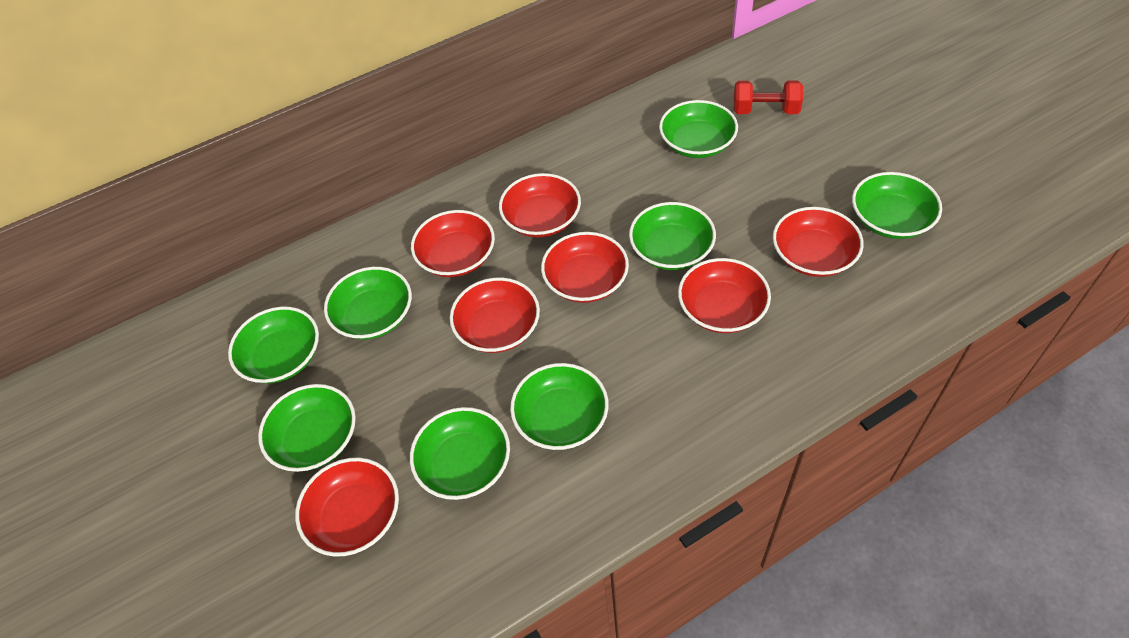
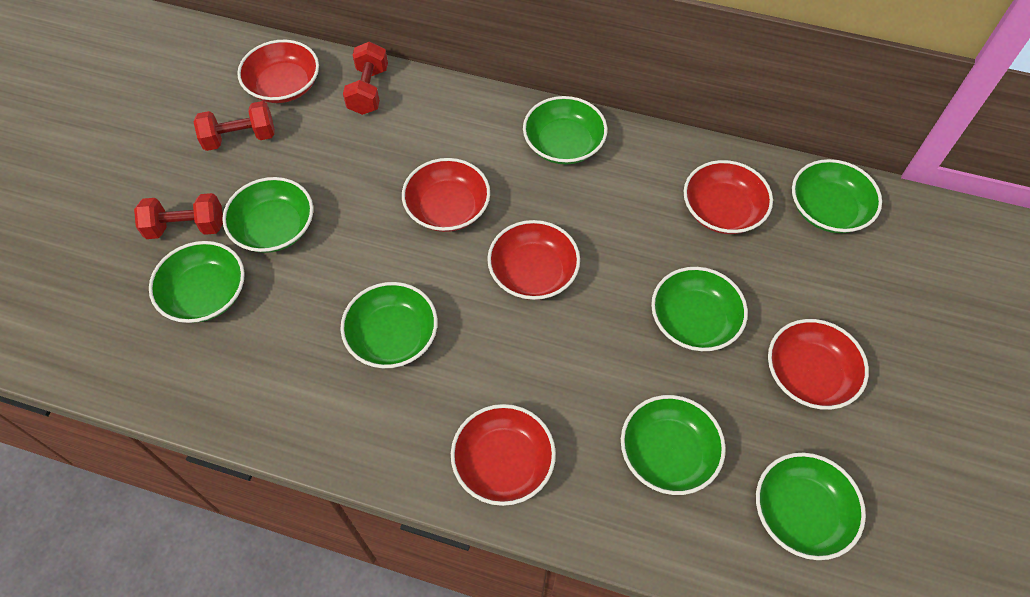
red bowl: 7 -> 6
red dumbbell: 1 -> 3

